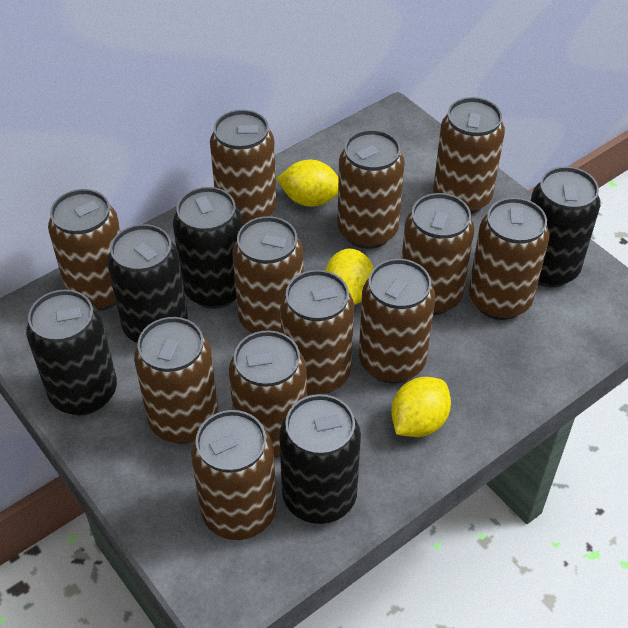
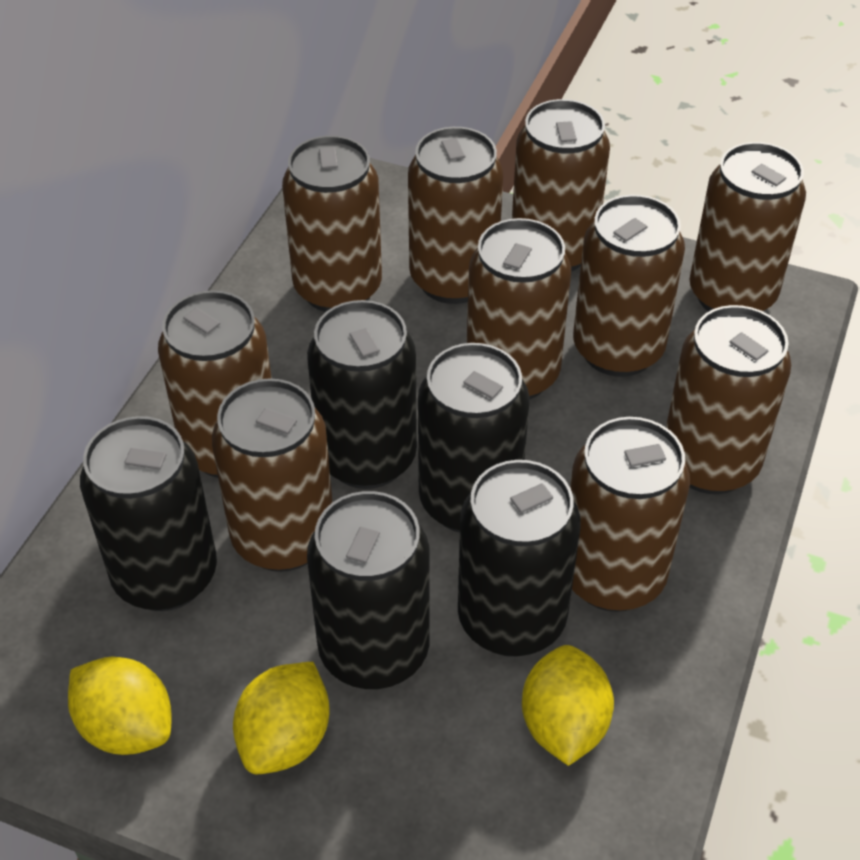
brown can: 12 -> 10

